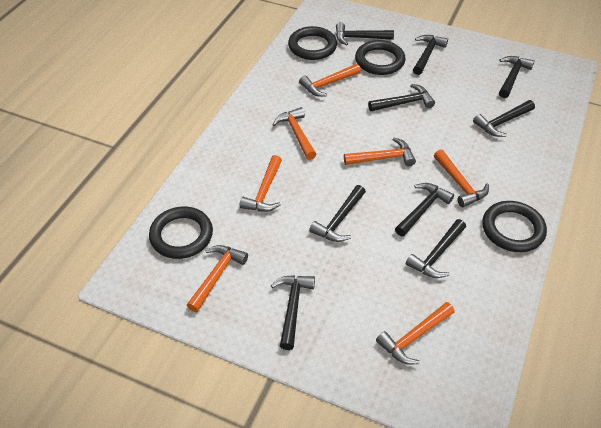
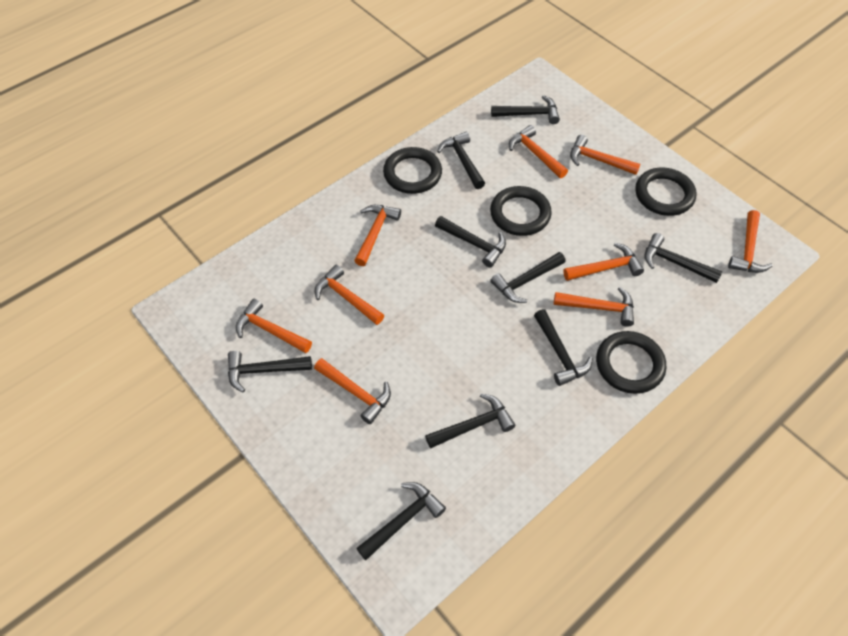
orange hammer: 7 -> 9

